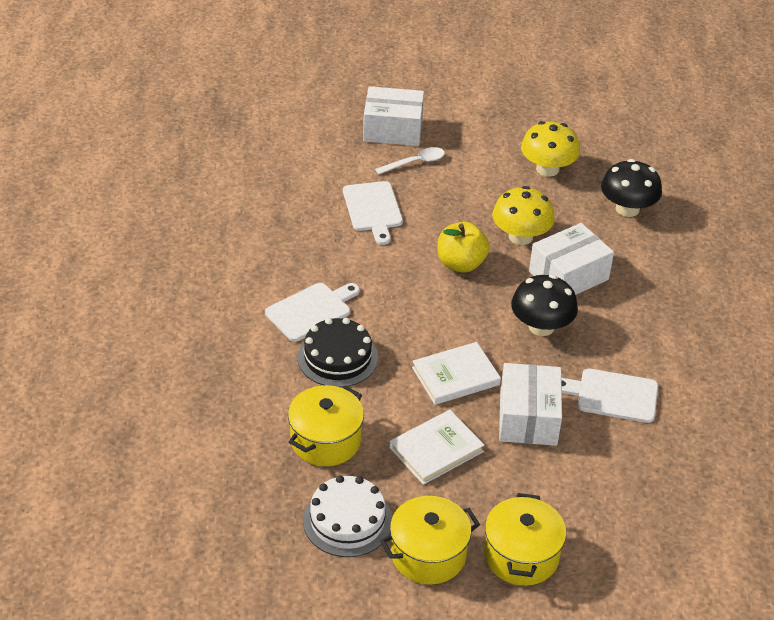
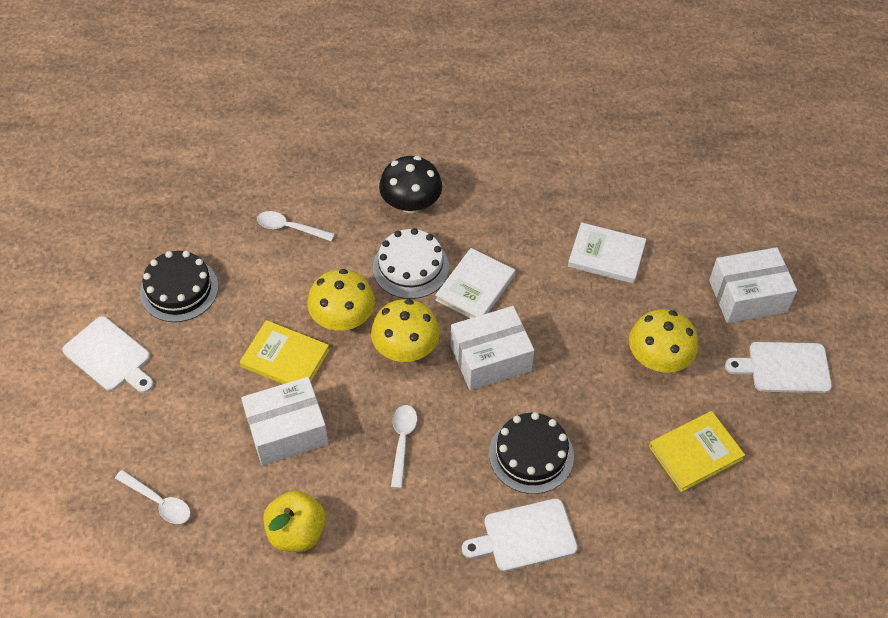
black cake: 1 -> 2
black mushroom: 2 -> 1
white spoon: 1 -> 3
yellow book: 0 -> 2
yellow mushroom: 2 -> 3
yellow pot: 3 -> 0

